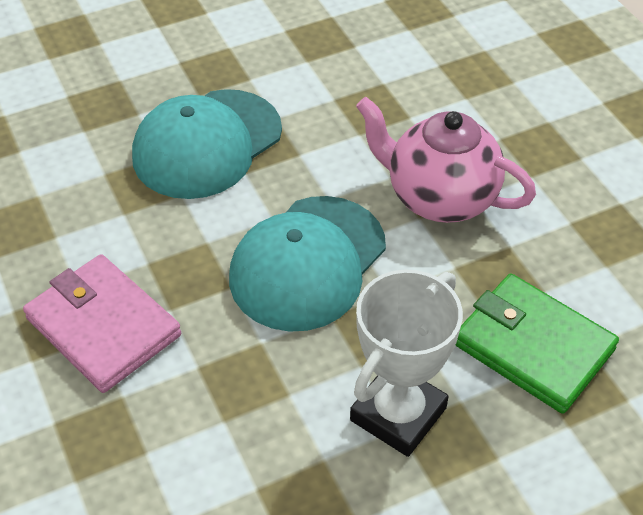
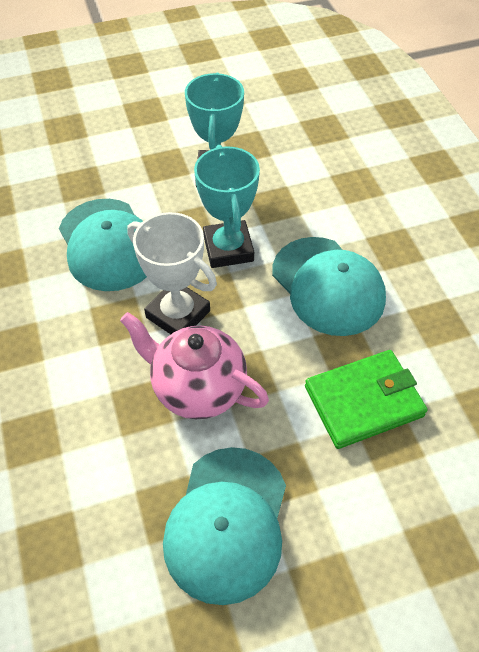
pink wallet: 1 -> 0
turquoise cap: 2 -> 3
turquoise trophy: 0 -> 2

